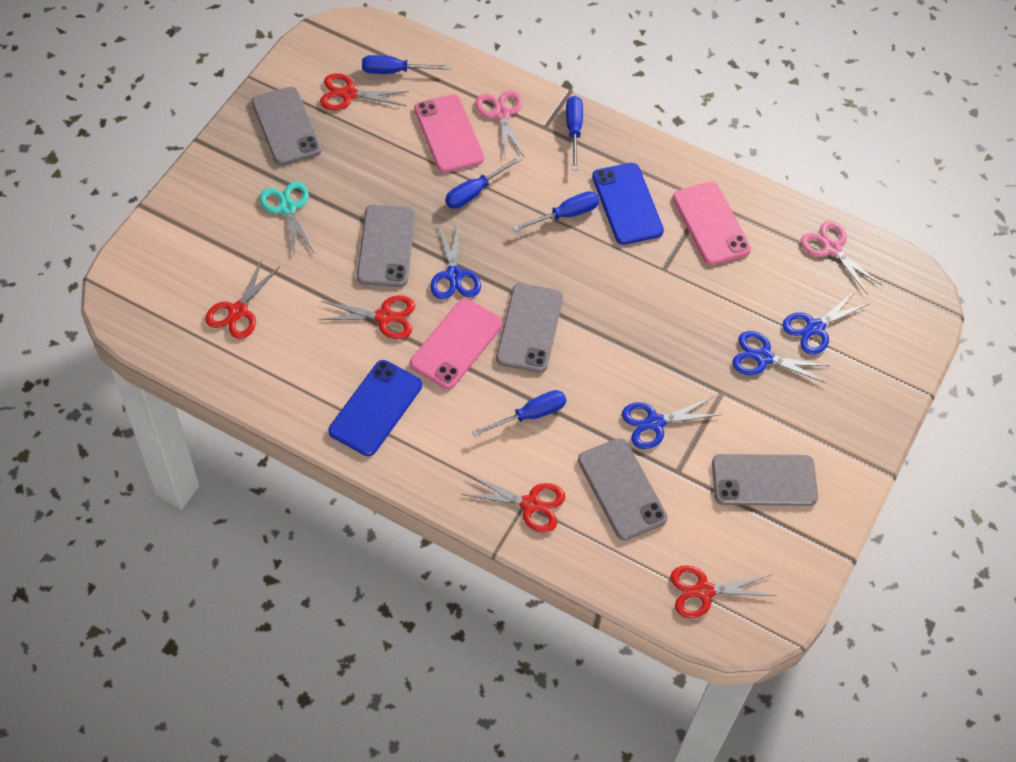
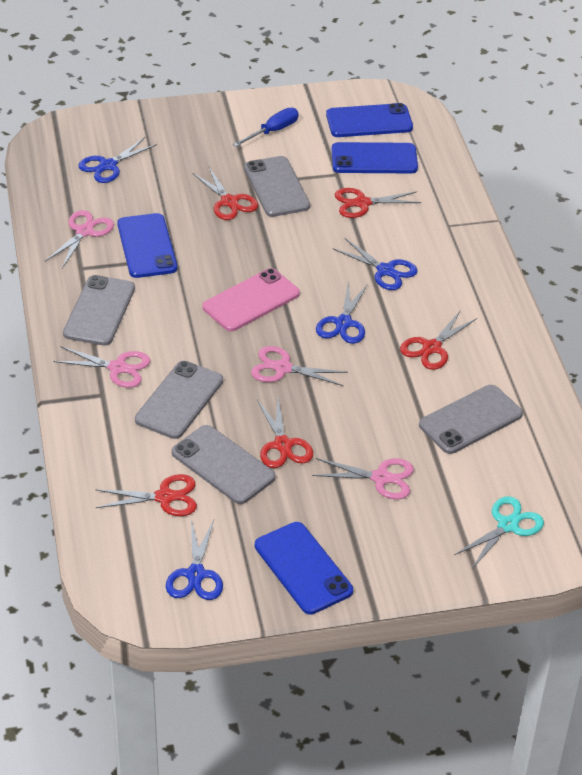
blue phone: 2 -> 4
blue screwdriver: 5 -> 1
pink phone: 3 -> 1
pink scissors: 2 -> 4

